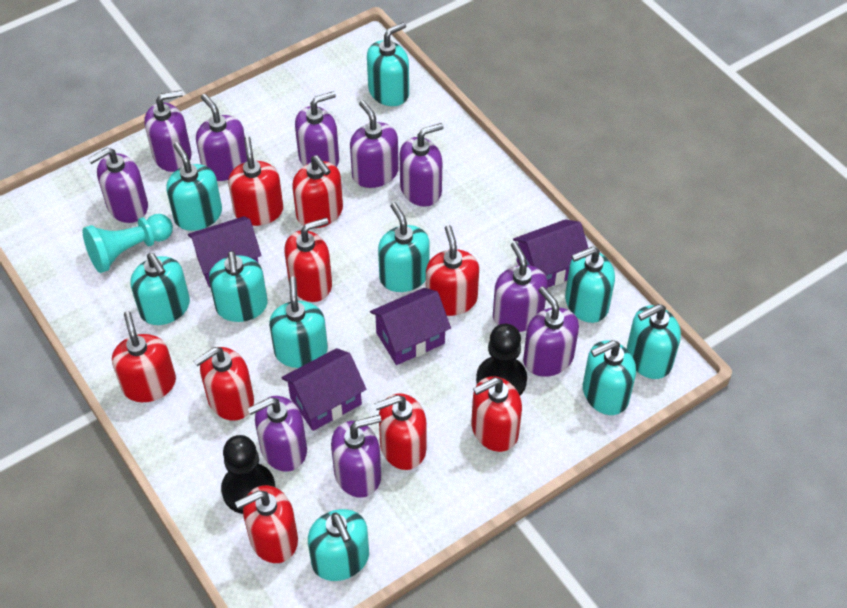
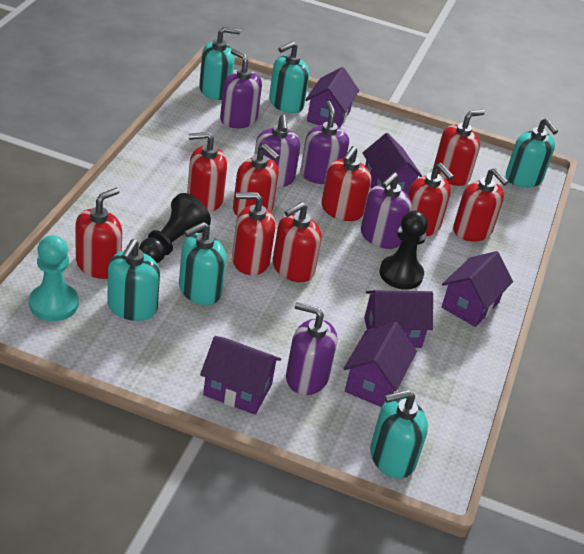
purple house: 4 -> 6
purple soap dispenser: 10 -> 5
turquoise soap dispenser: 10 -> 6

